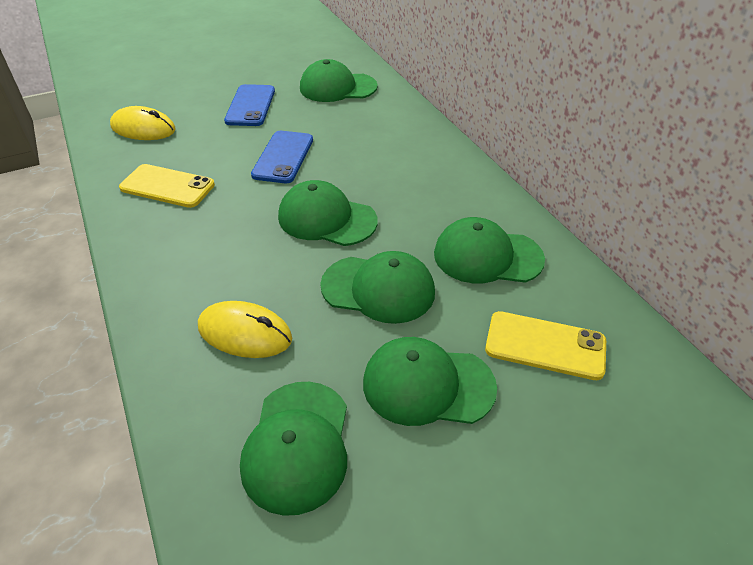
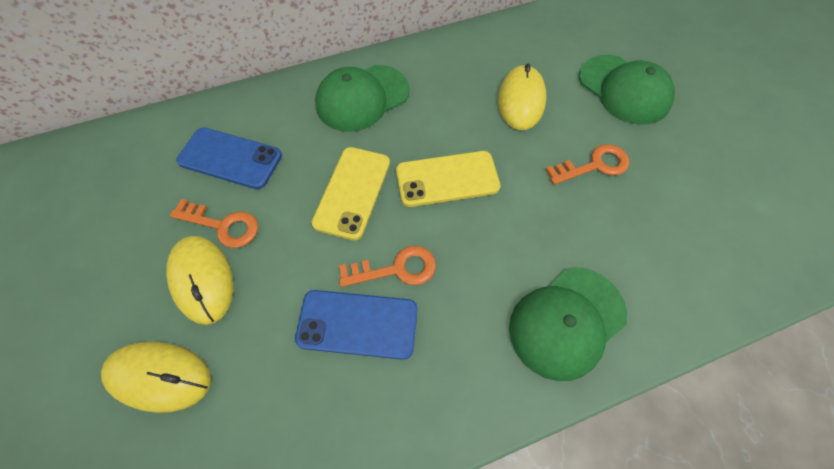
green cap: 6 -> 3
orange key: 0 -> 3
yellow mouse: 2 -> 3

